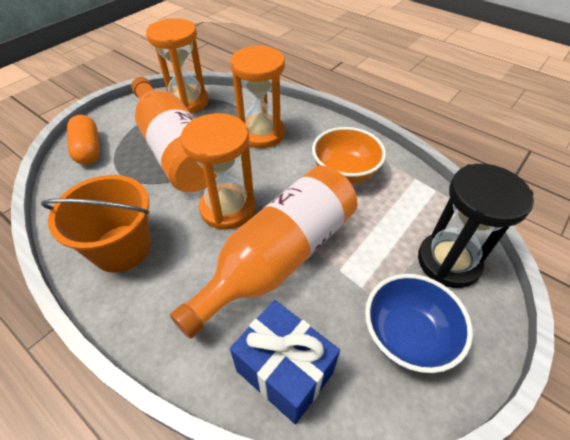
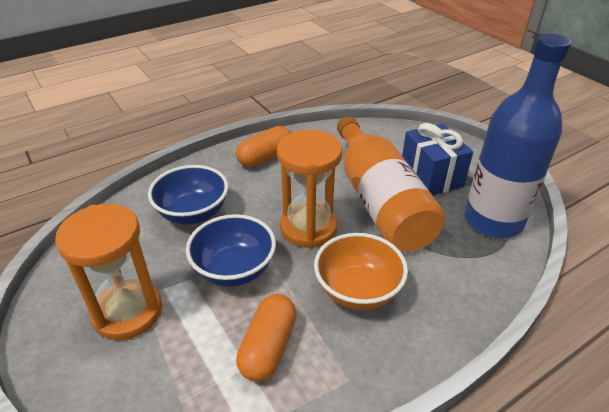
black hourglass: 1 -> 0
blue bottle: 0 -> 1
blue bowl: 1 -> 2
orange bottle: 2 -> 1
orange bucket: 1 -> 0
orange capsule: 1 -> 2
orange hourglass: 3 -> 2

